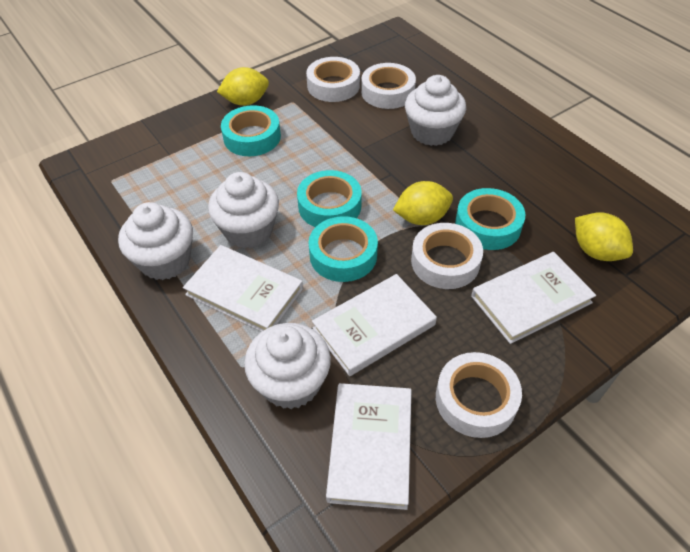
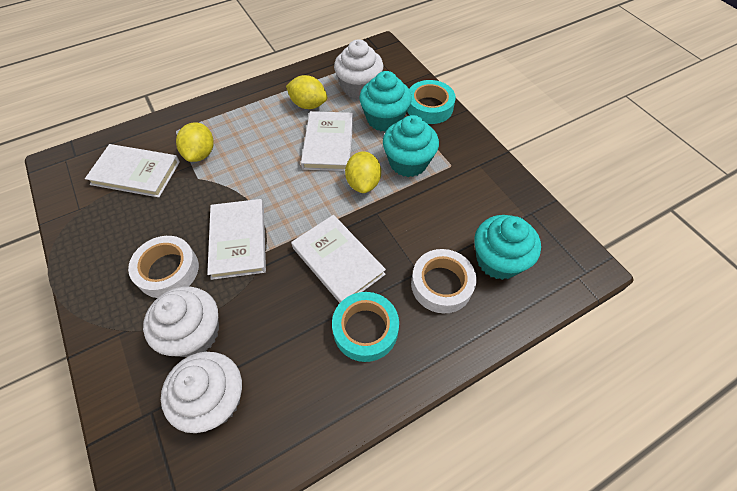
turquoise cupcake: 0 -> 3
turquoise tape: 4 -> 2
white cupcake: 4 -> 3
white tape: 4 -> 2

